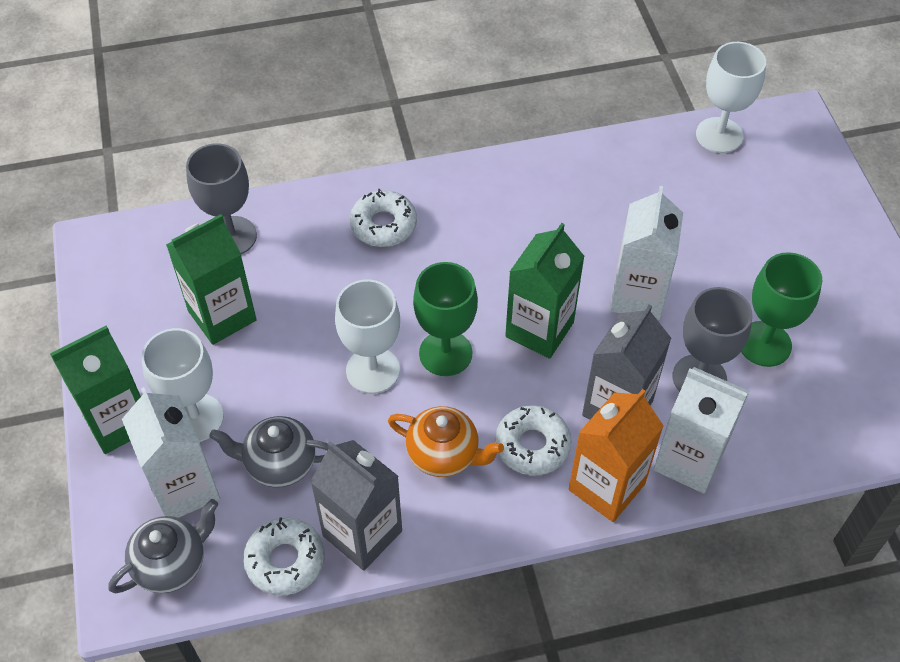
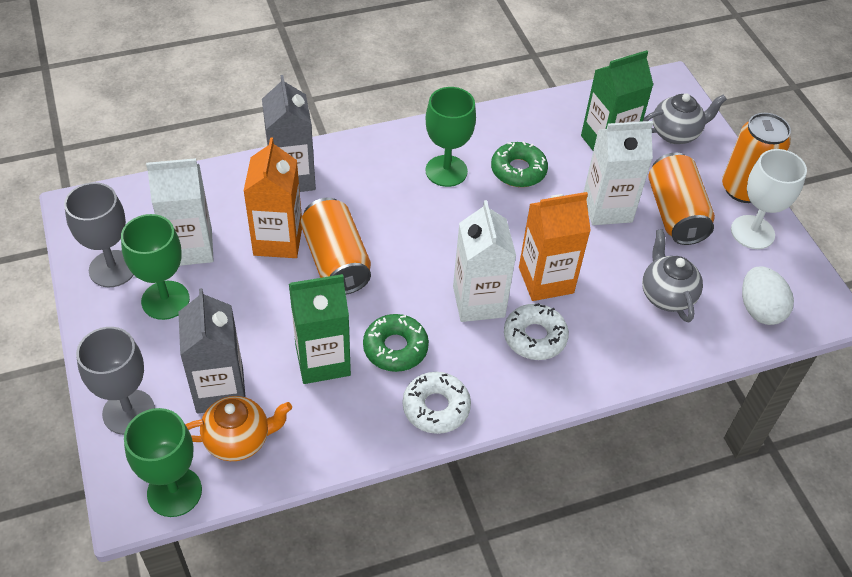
green carton: 3 -> 2
green donut: 0 -> 2
green goblet: 2 -> 3
orange can: 0 -> 3
orange carton: 1 -> 2
white donut: 3 -> 2
white egg: 0 -> 1
white goblet: 3 -> 1

